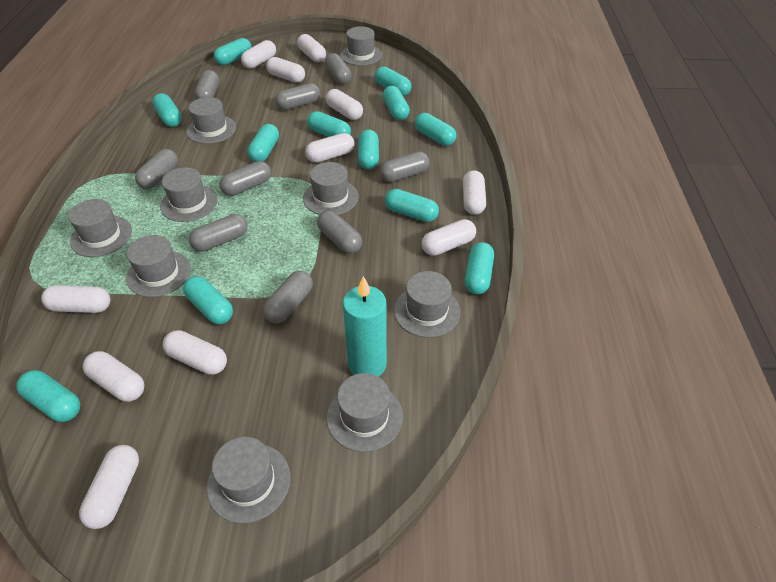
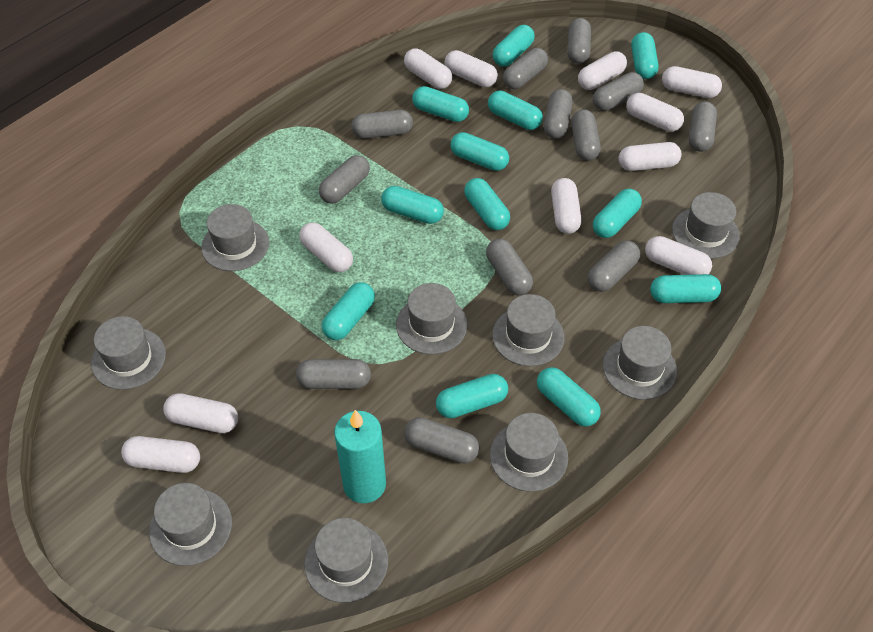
grey capsule: 9 -> 12

